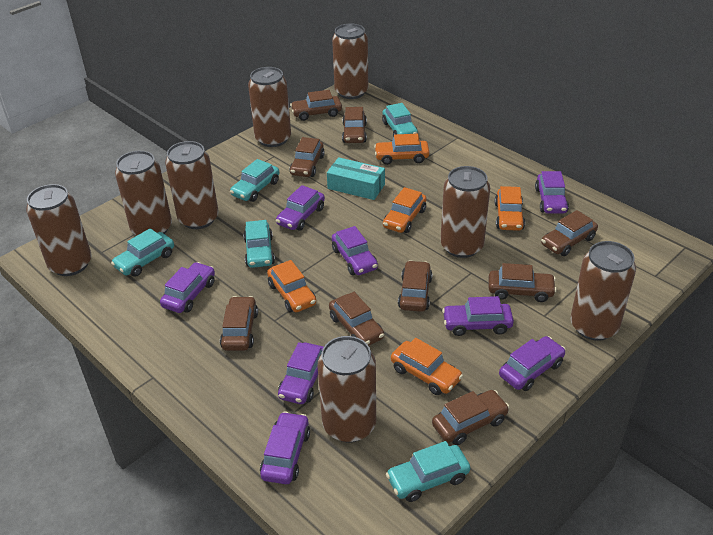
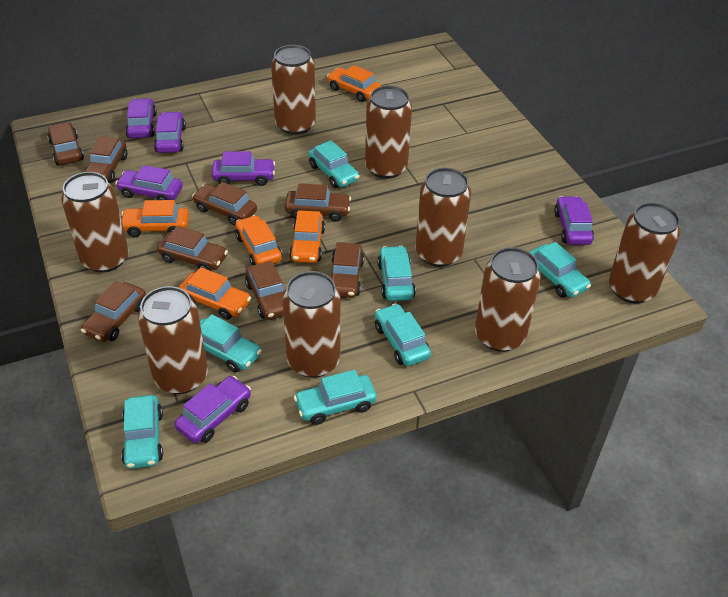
brown car: 9 -> 8
purple car: 8 -> 6
turquoise box: 1 -> 0
turquoise car: 5 -> 7

